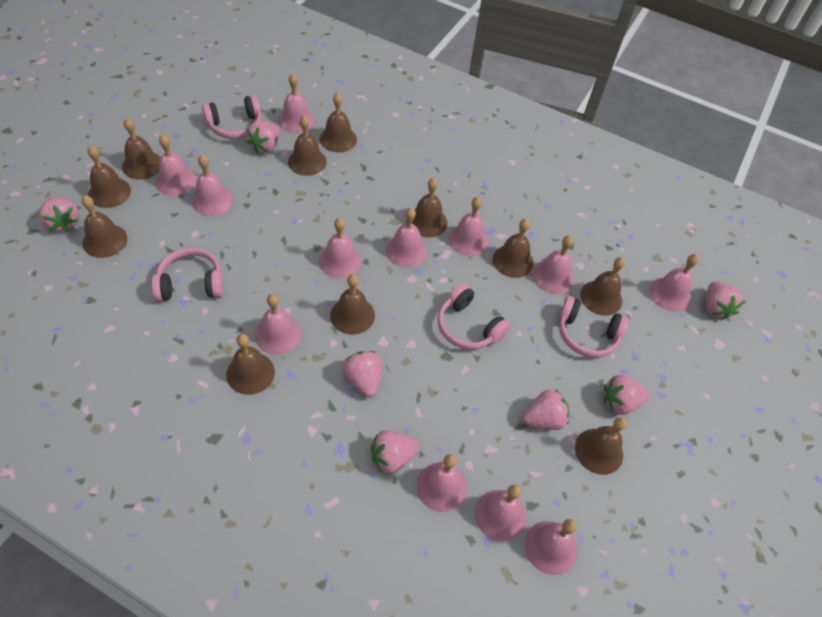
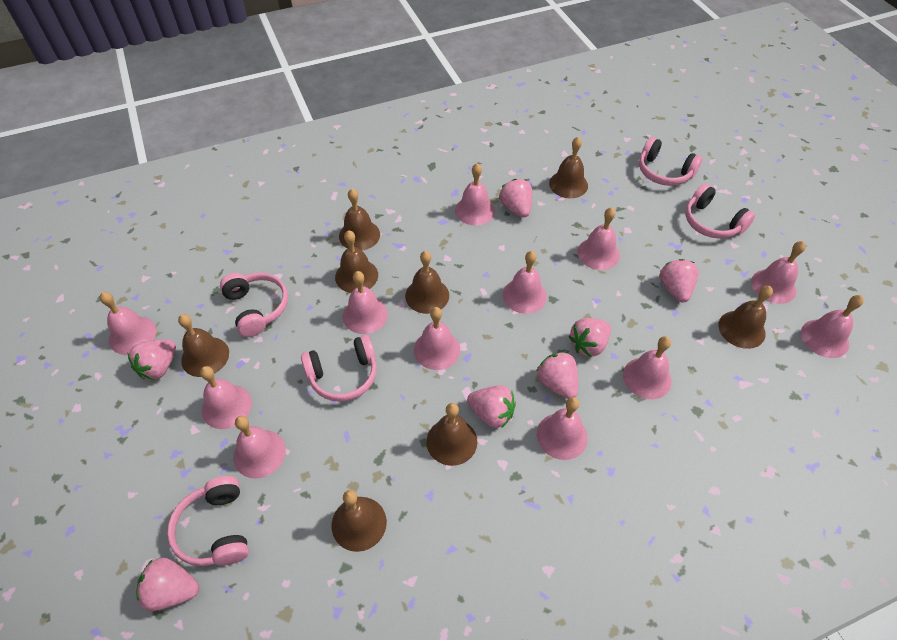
brown bell: 11 -> 8
pink headphones: 4 -> 5

